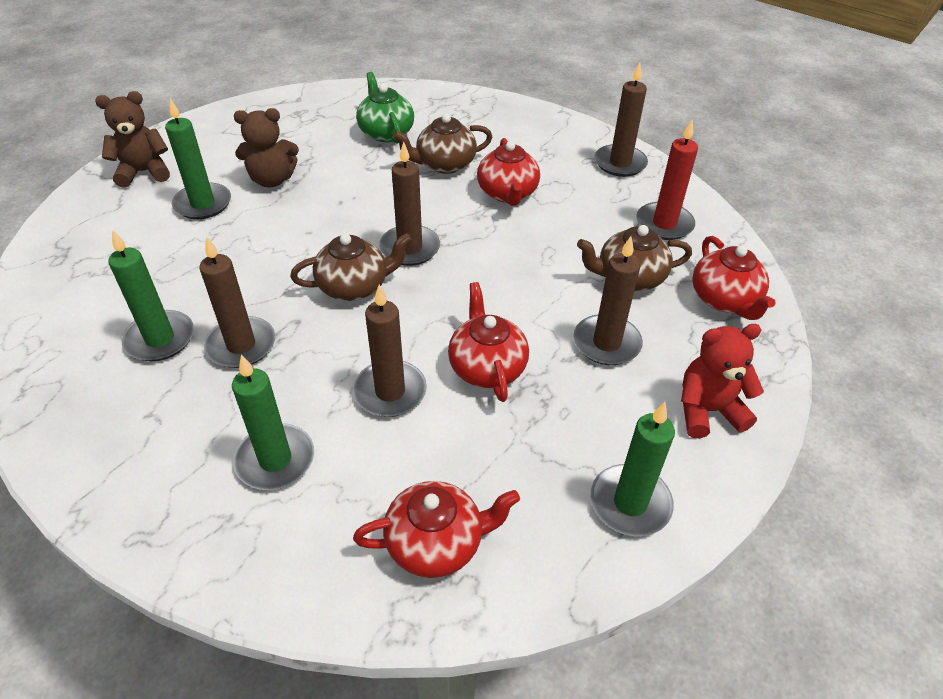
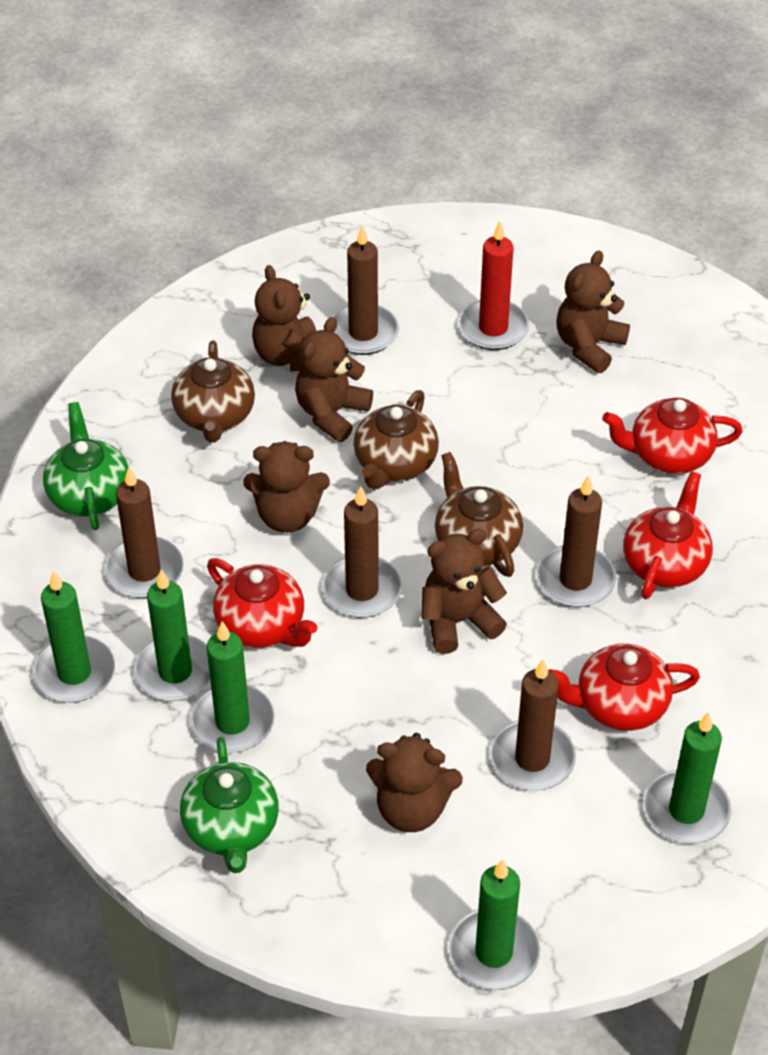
brown teddy bear: 2 -> 6
green candle: 4 -> 5
green teapot: 1 -> 2
red teddy bear: 1 -> 0

